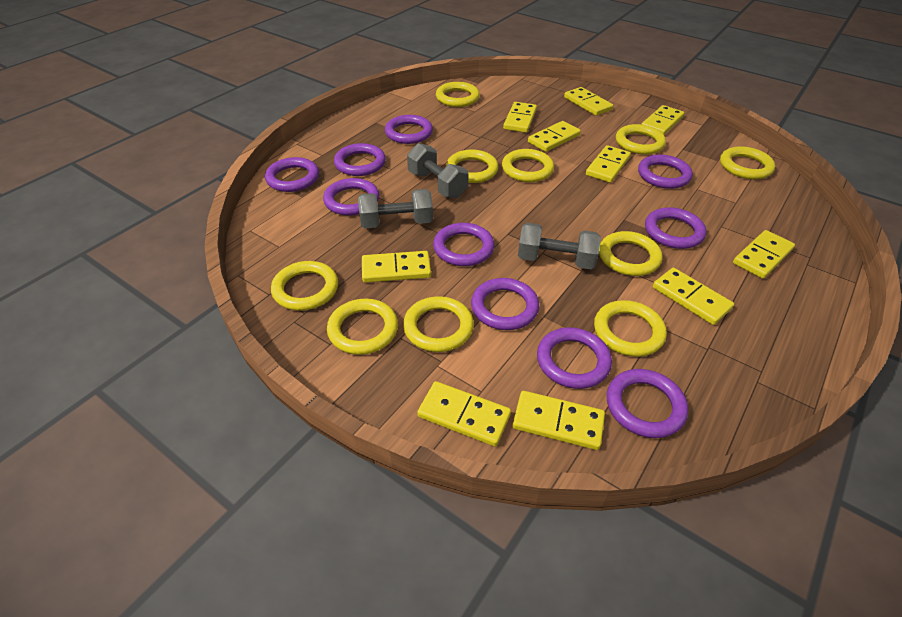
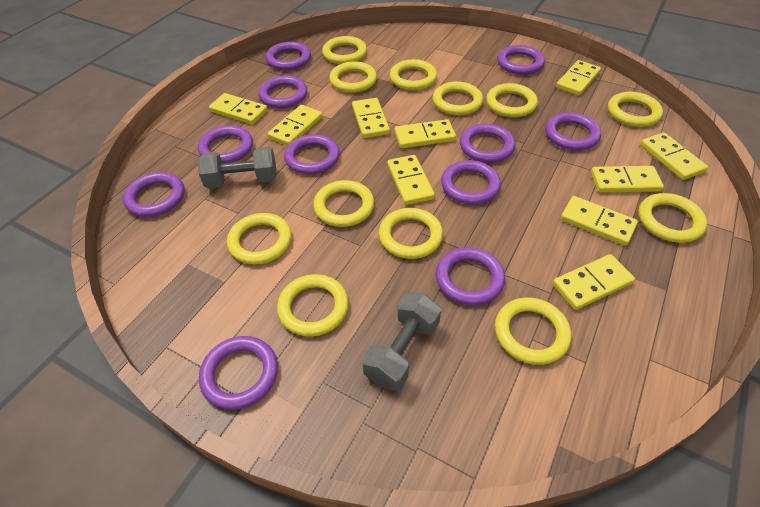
grey dumbbell: 3 -> 2
purple ring: 10 -> 11
yellow ring: 10 -> 12

